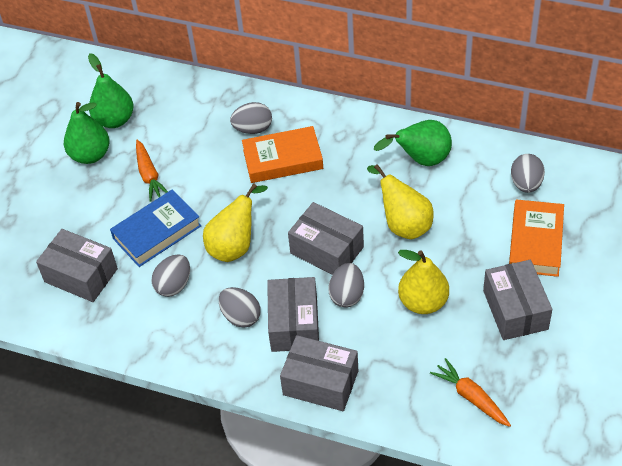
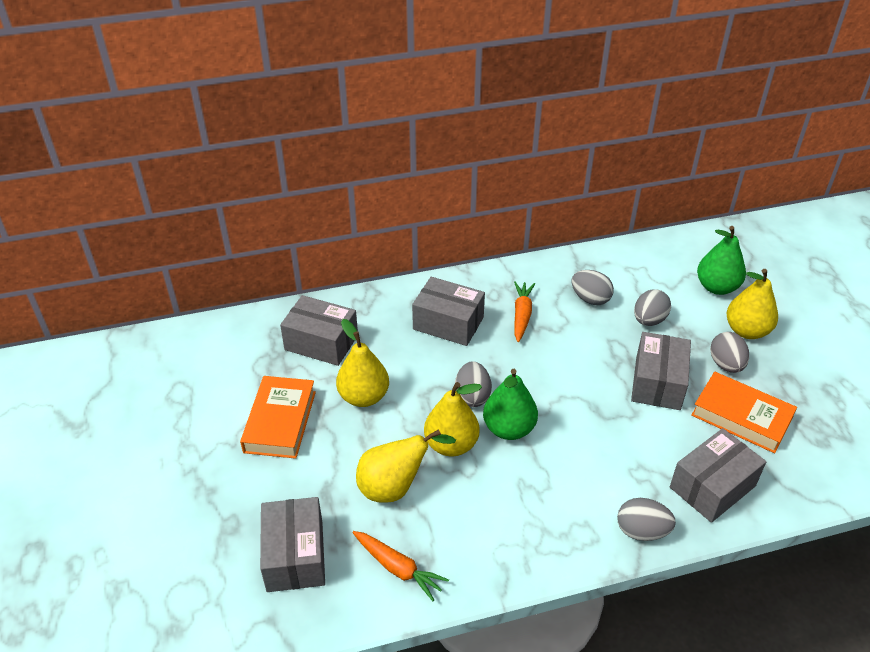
blue book: 1 -> 0
green pear: 3 -> 2
yellow pear: 3 -> 4

